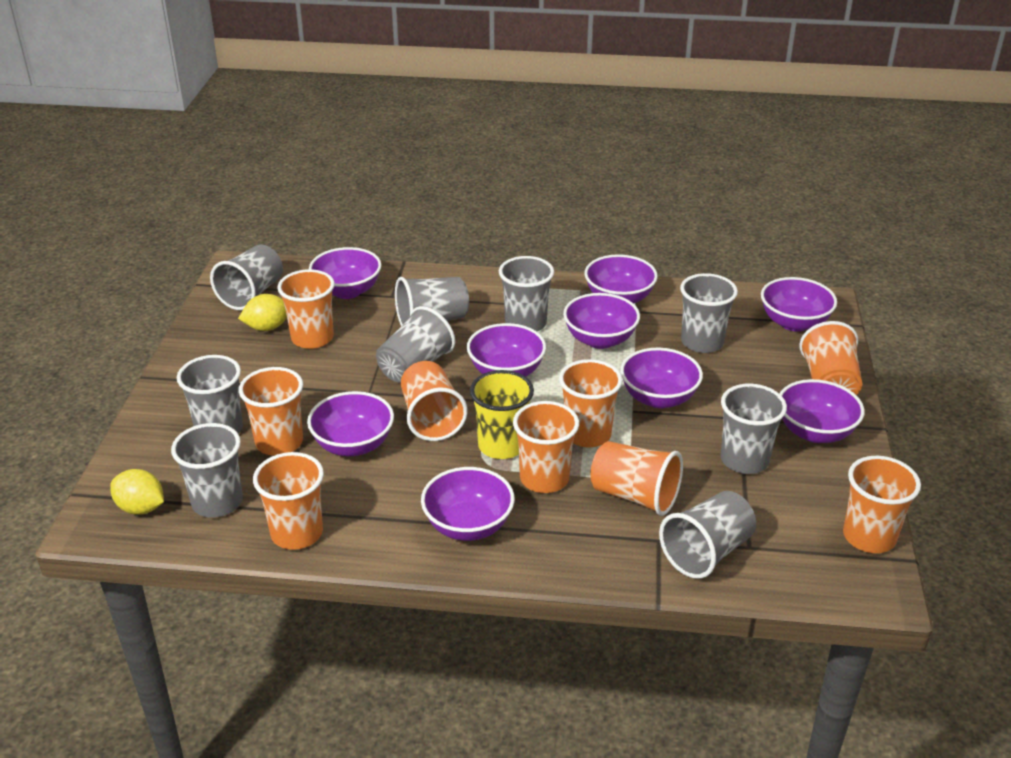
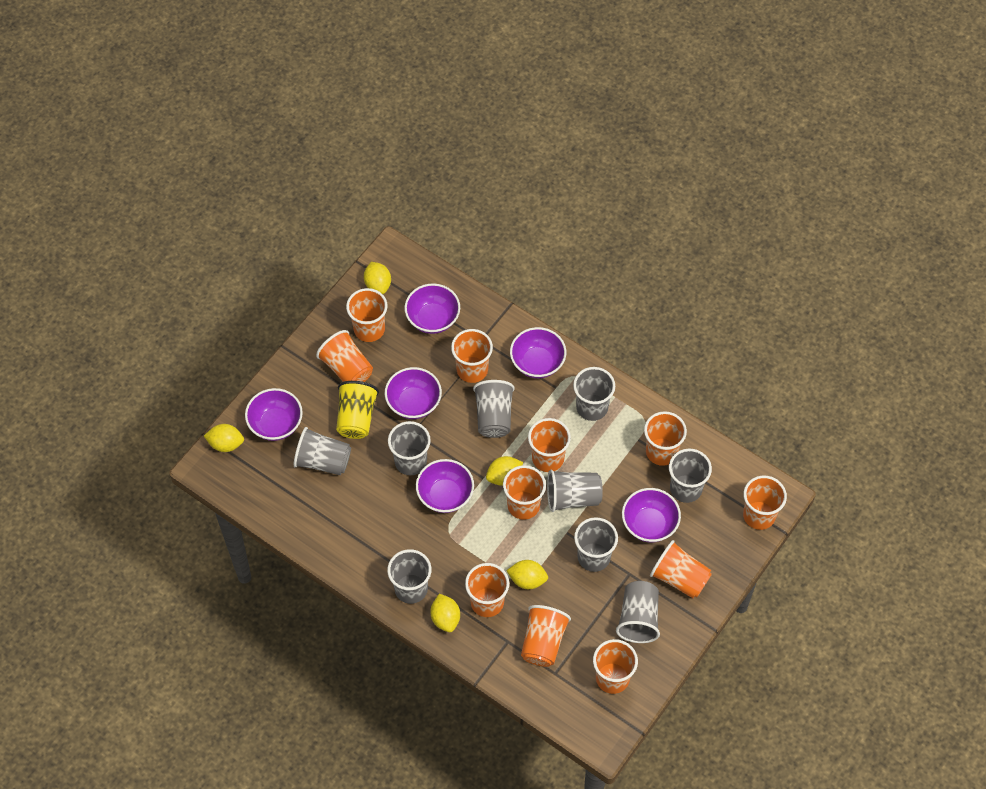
orange cup: 9 -> 11
purple bowl: 9 -> 6
yellow lemon: 2 -> 5

